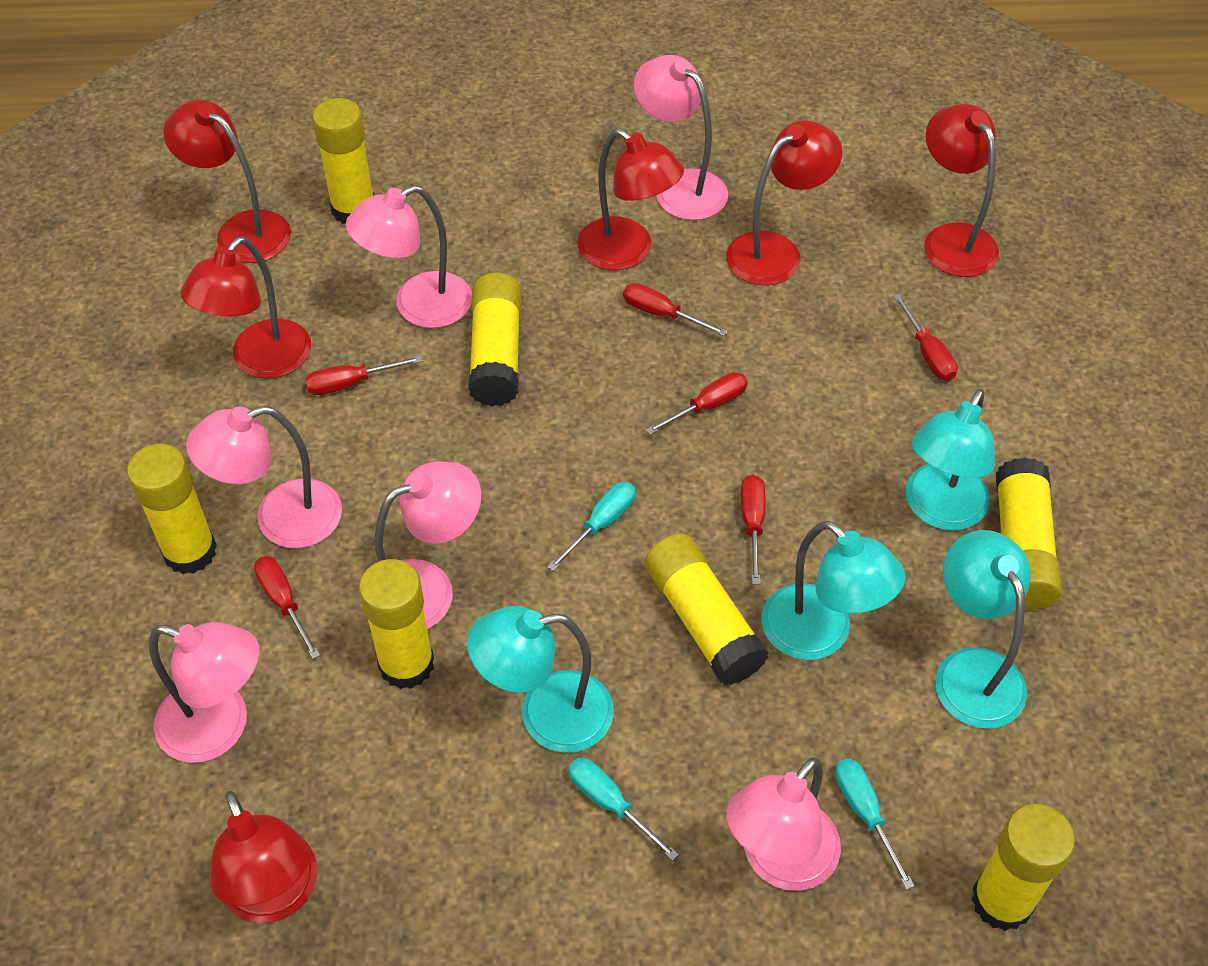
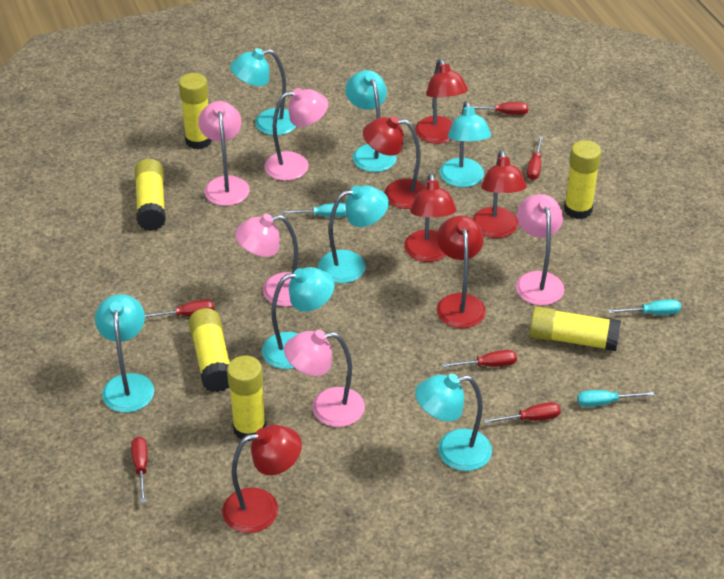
pink lamp: 6 -> 5
turquoise lamp: 4 -> 7
yellow glue stick: 7 -> 6

